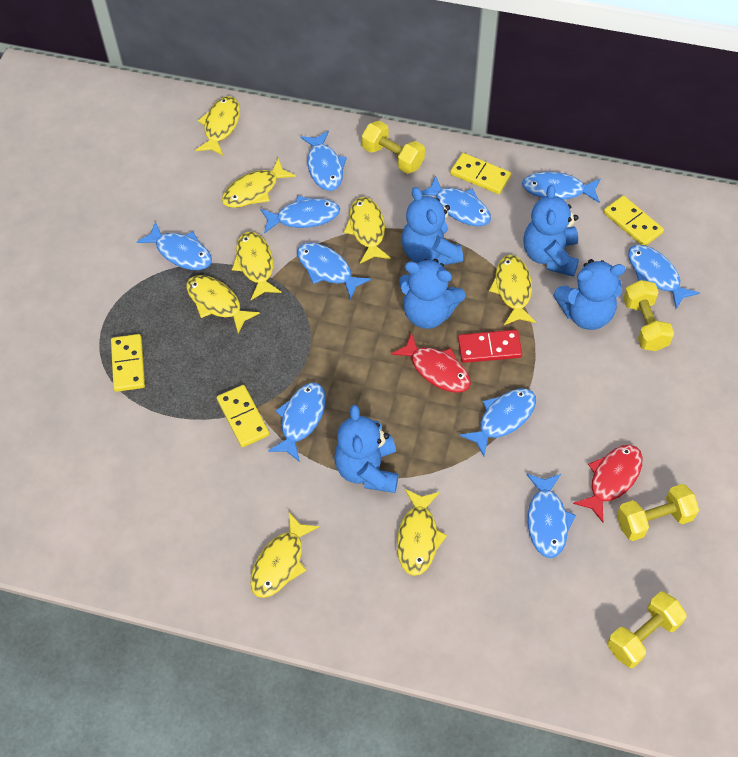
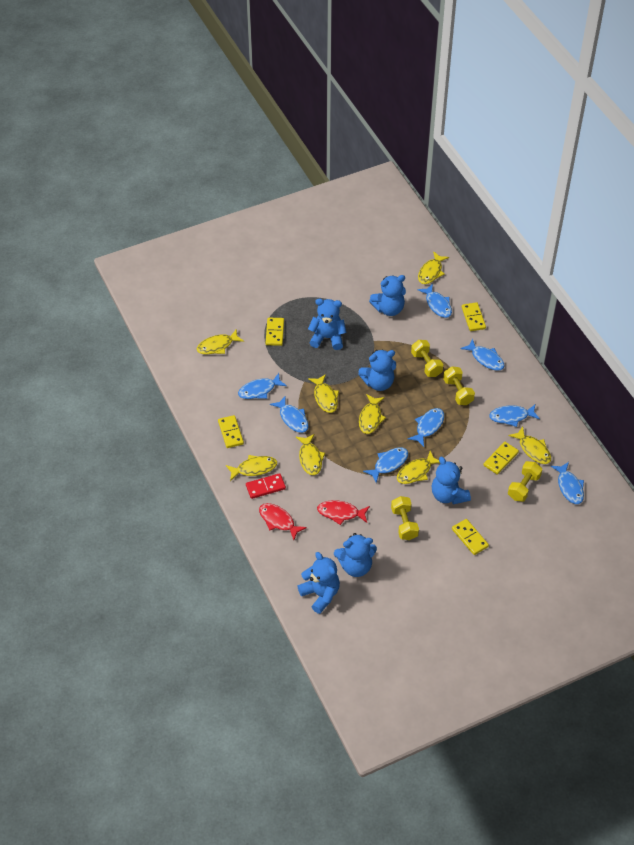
blue fish: 10 -> 8
blue teddy bear: 5 -> 6
yellow domino: 4 -> 5

